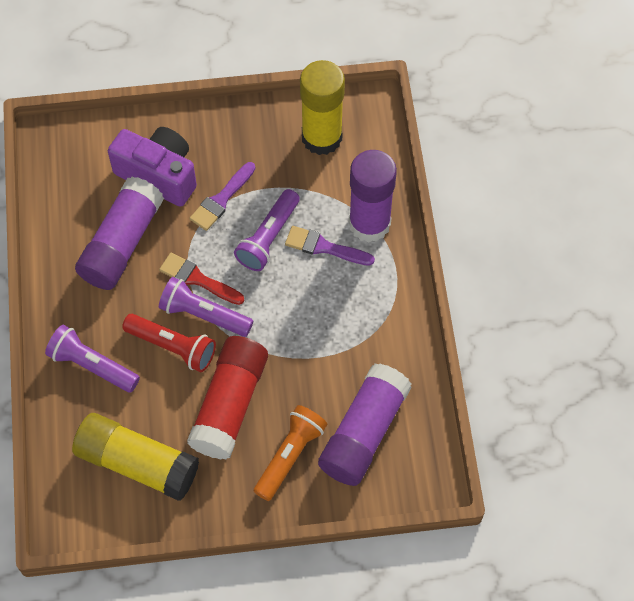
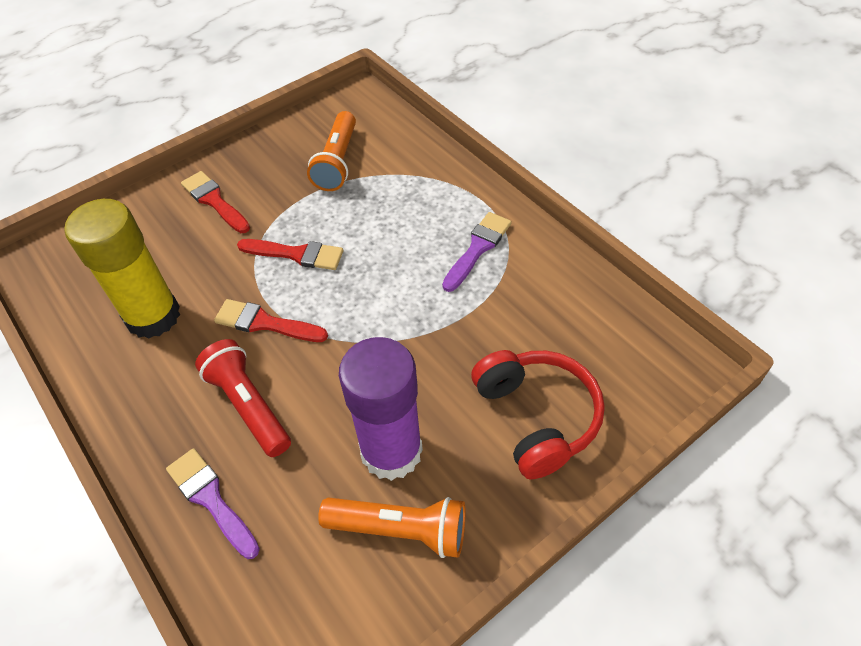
orange flashlight: 1 -> 2
purple camera: 1 -> 0
purple flashlight: 3 -> 0
purple glue stick: 3 -> 1
red brush: 1 -> 3
red glue stick: 1 -> 0
red headphones: 0 -> 1
yellow glue stick: 2 -> 1

